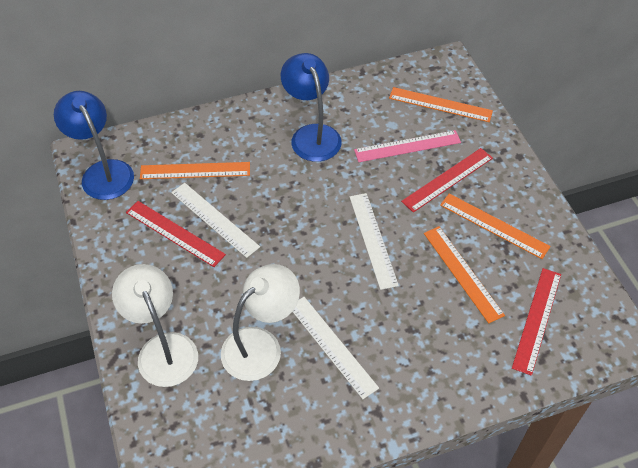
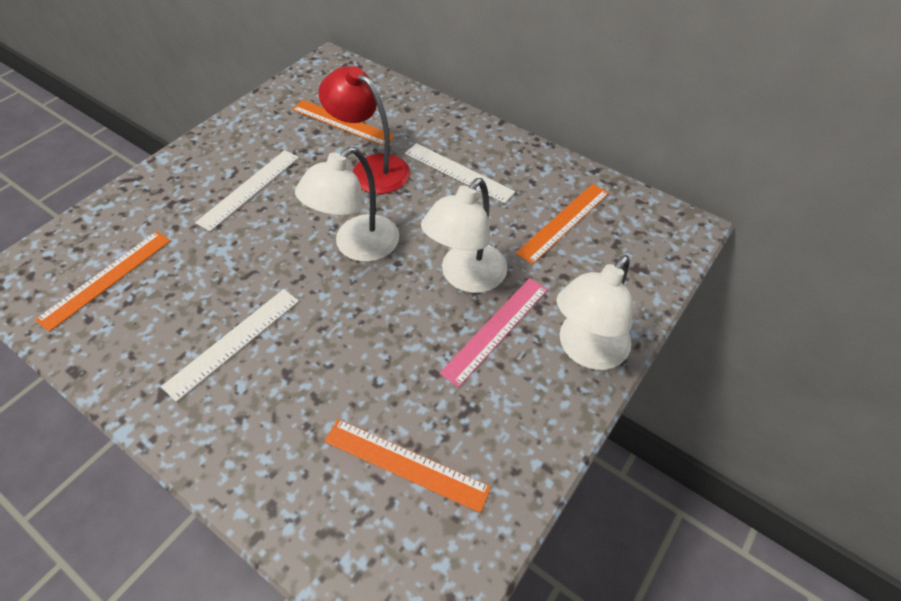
blue lamp: 2 -> 0
red lamp: 0 -> 1
red ruler: 3 -> 0
white lamp: 2 -> 3

